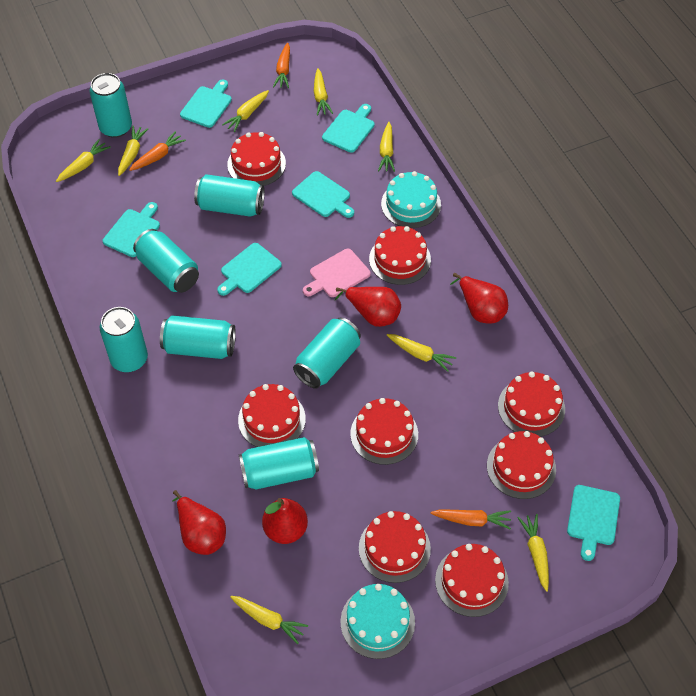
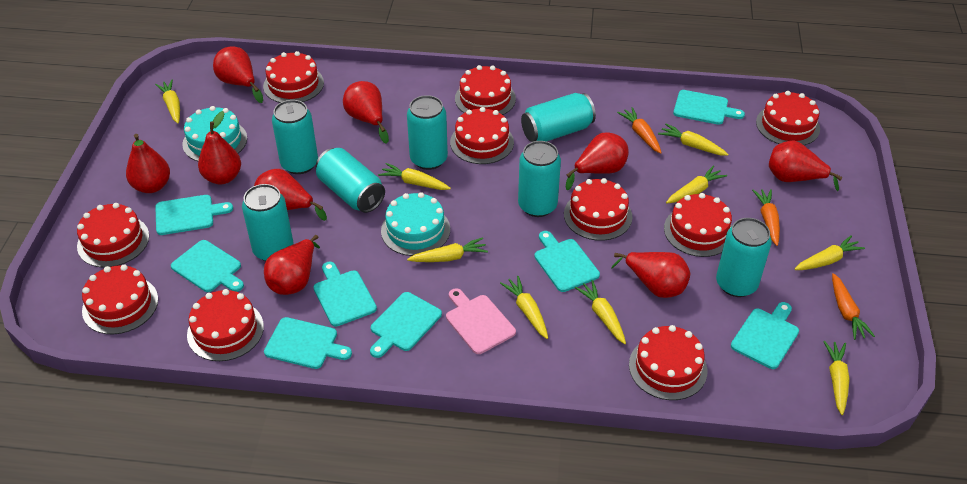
red cake: 8 -> 10
red pear: 4 -> 9
turquoise cutting board: 6 -> 8
yellow carrot: 8 -> 9

